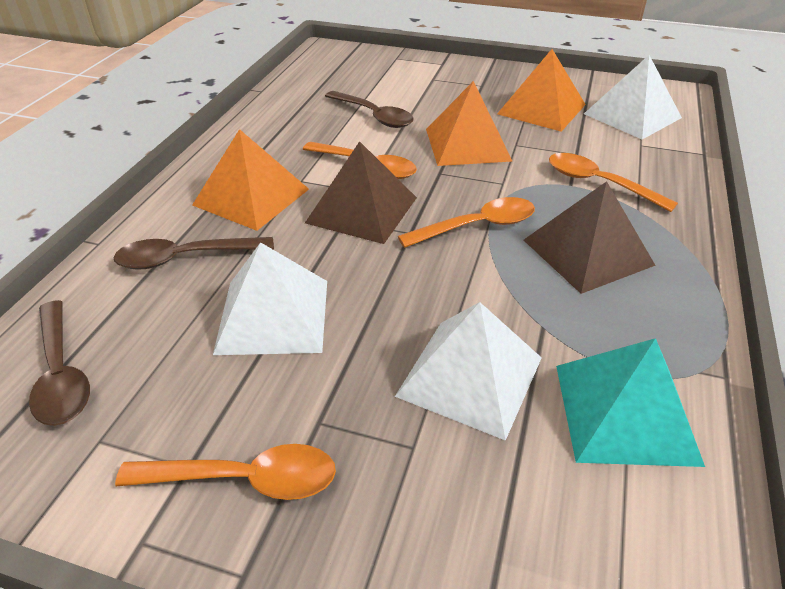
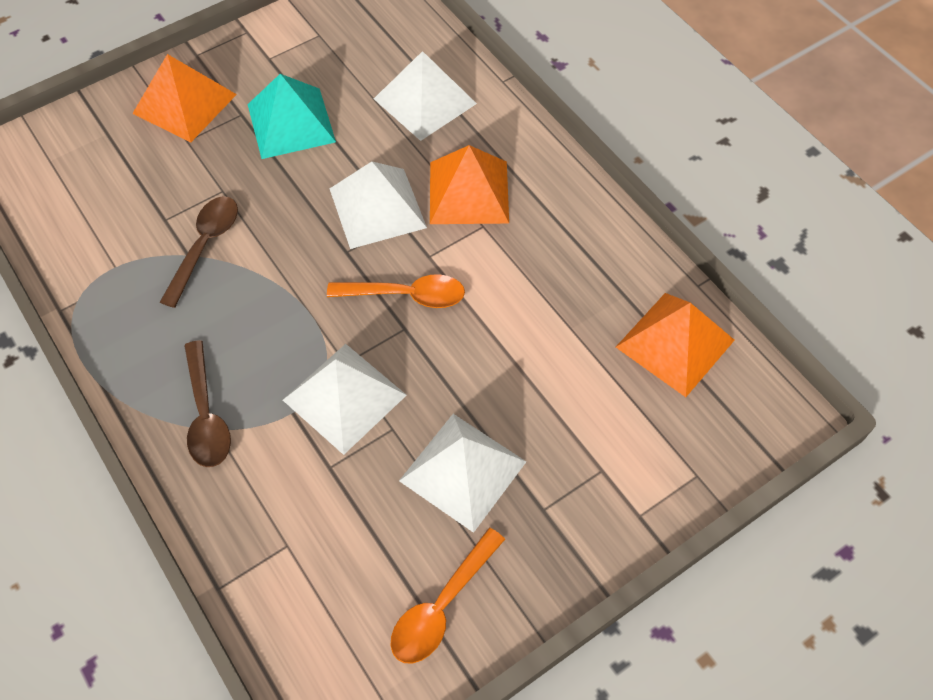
brown pyramid: 2 -> 0
brown spoon: 3 -> 2
orange spoon: 4 -> 2
white pyramid: 3 -> 4

